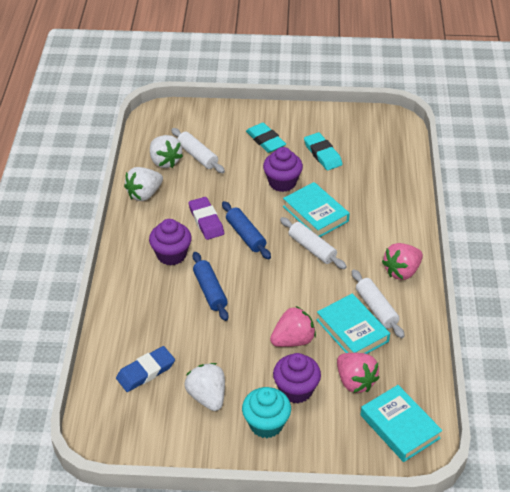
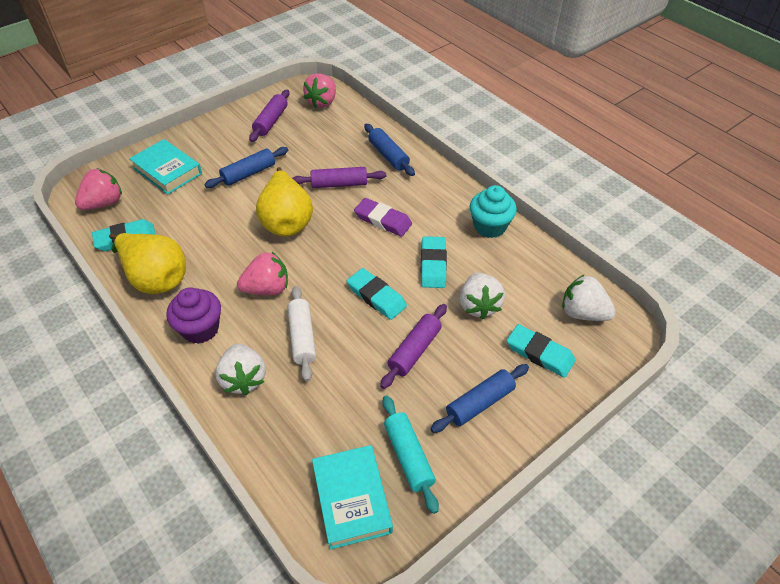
blue eraser: 1 -> 0
blue rolling pin: 2 -> 3
purple cupcake: 3 -> 1
purple rolling pin: 0 -> 3
turquoise book: 3 -> 2
turquoise eraser: 2 -> 4
turquoise rolling pin: 0 -> 1
white rolling pin: 3 -> 1
yellow pear: 0 -> 2

